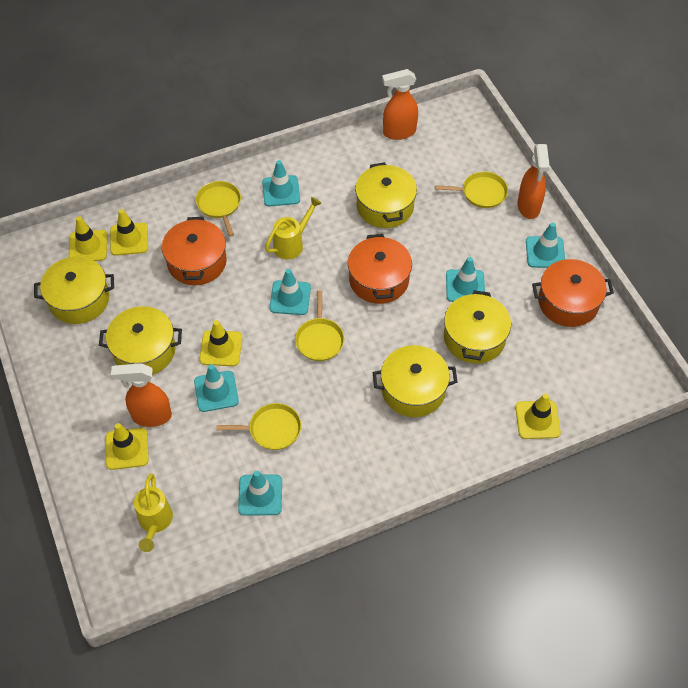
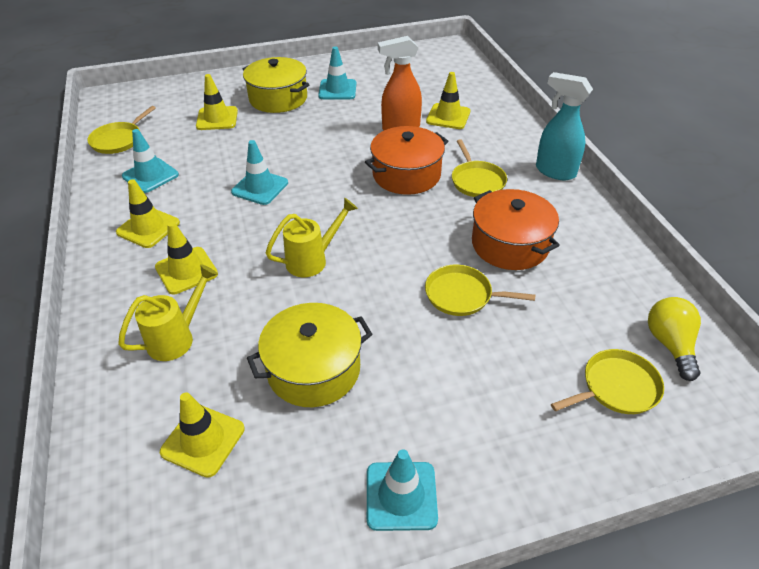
orange pot: 3 -> 2
orange spray bottle: 3 -> 1
turquoise spray bottle: 0 -> 1
turquoise traffic cone: 6 -> 4
yellow light bulb: 0 -> 1
yellow pot: 5 -> 2

